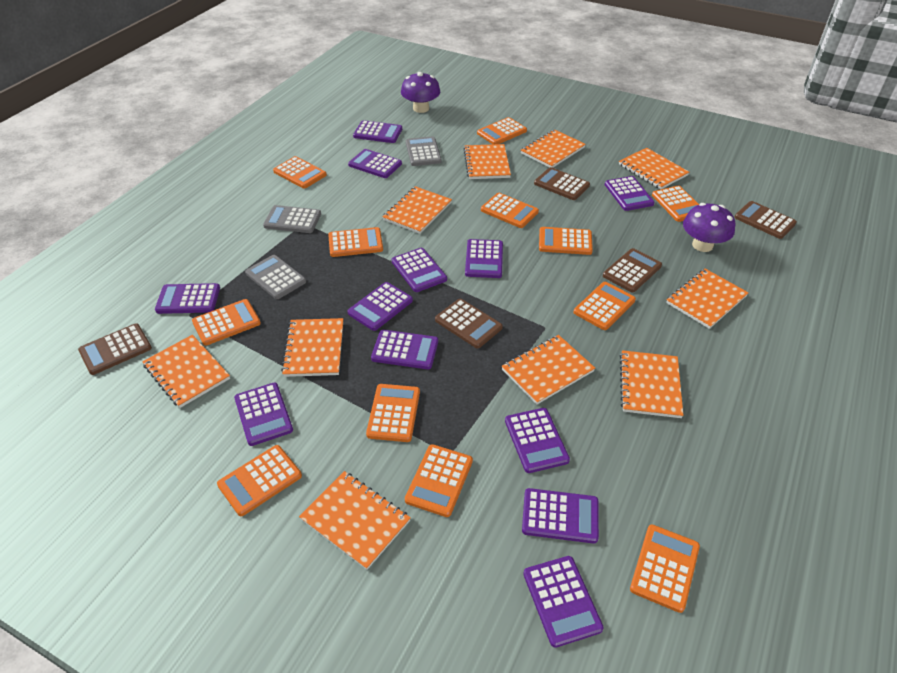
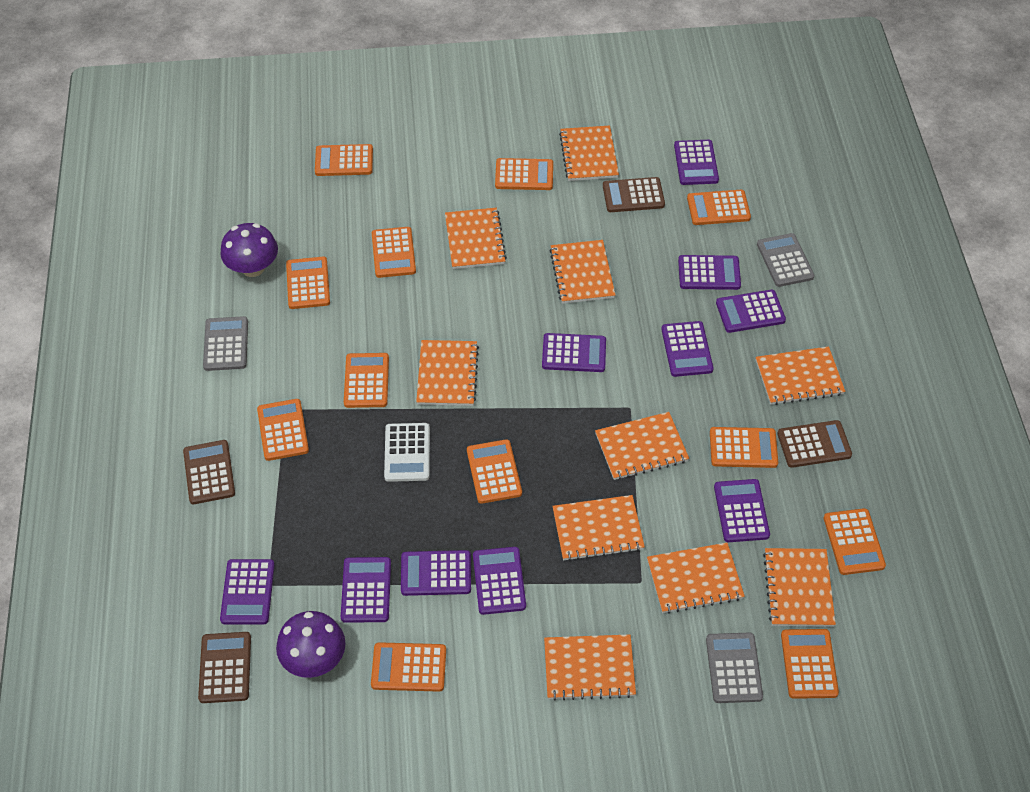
brown calculator: 5 -> 4
purple calculator: 12 -> 10
white calculator: 0 -> 1

